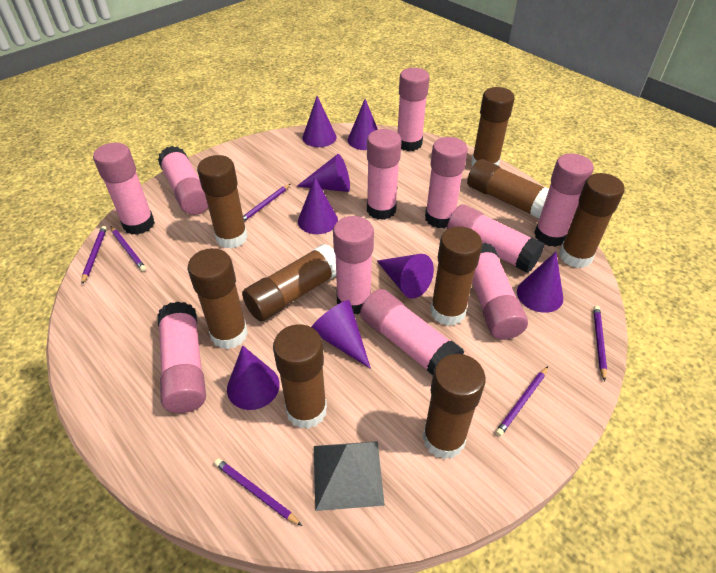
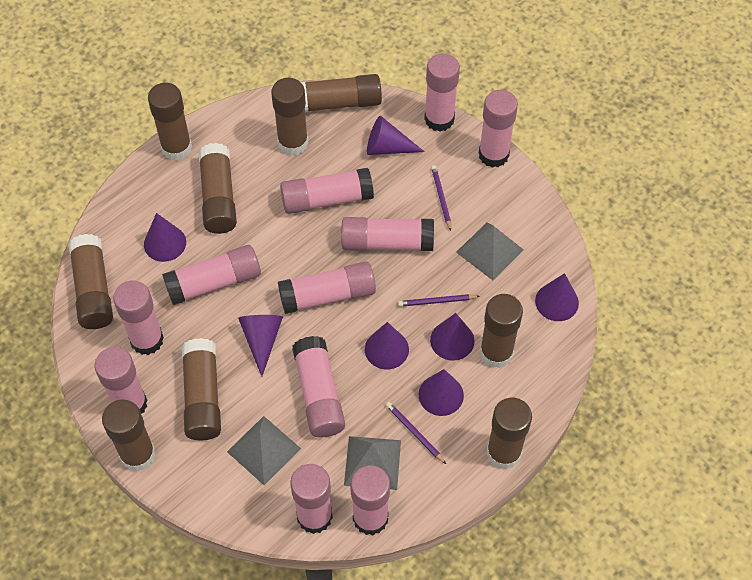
grey pyramid: 1 -> 3
purple cone: 8 -> 7
purple pencil: 6 -> 3

